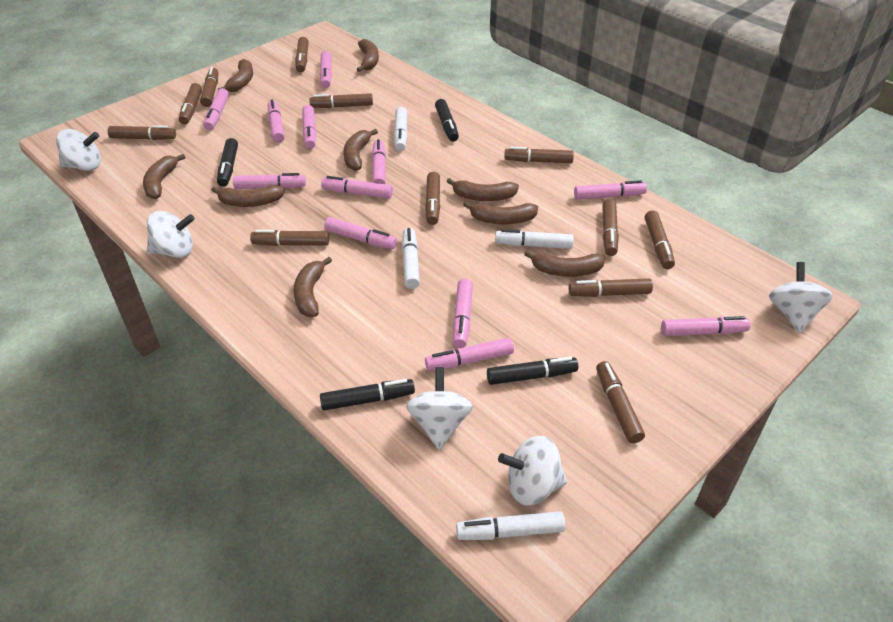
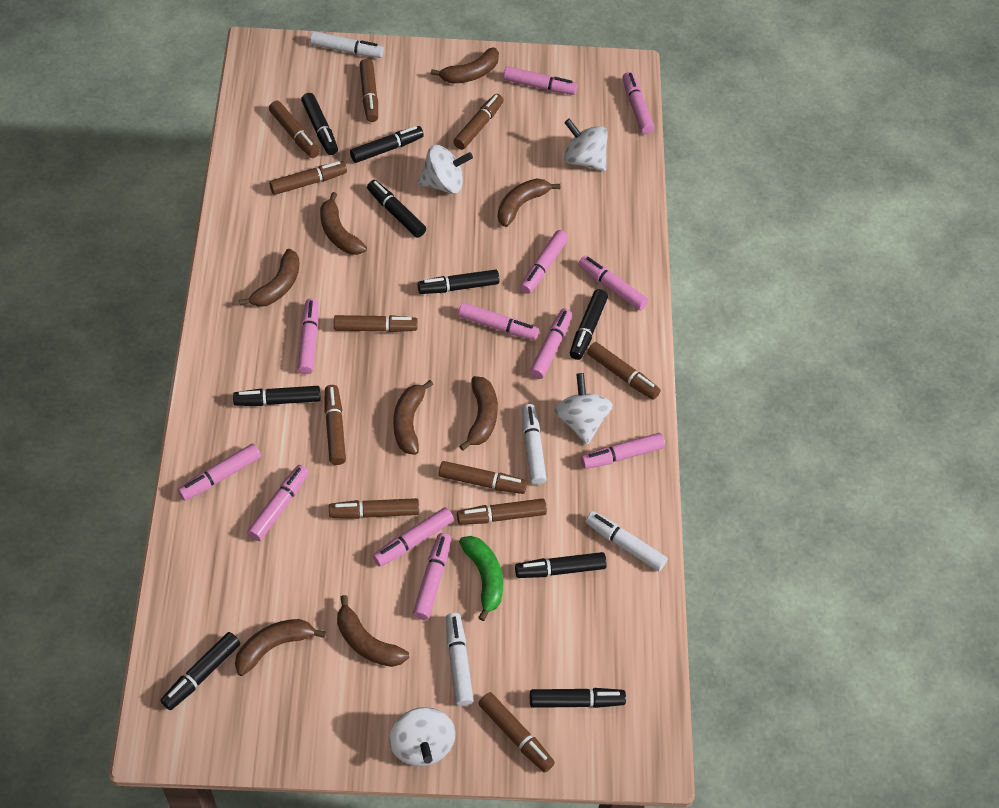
black marker: 4 -> 9
brown banana: 9 -> 8
brown marker: 12 -> 11
green banana: 0 -> 1
white spinning top: 5 -> 4

